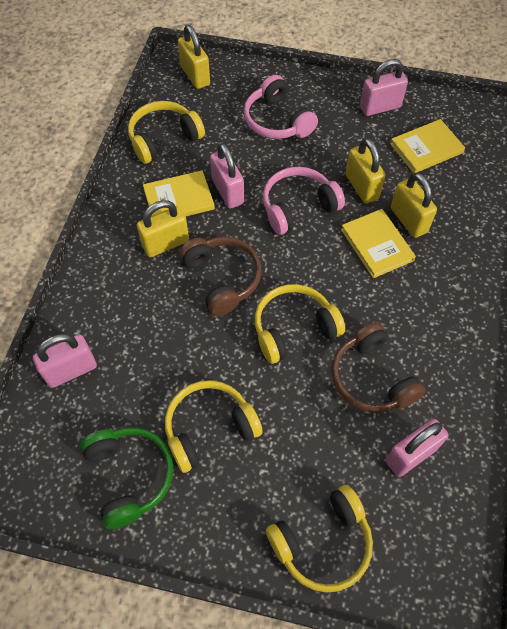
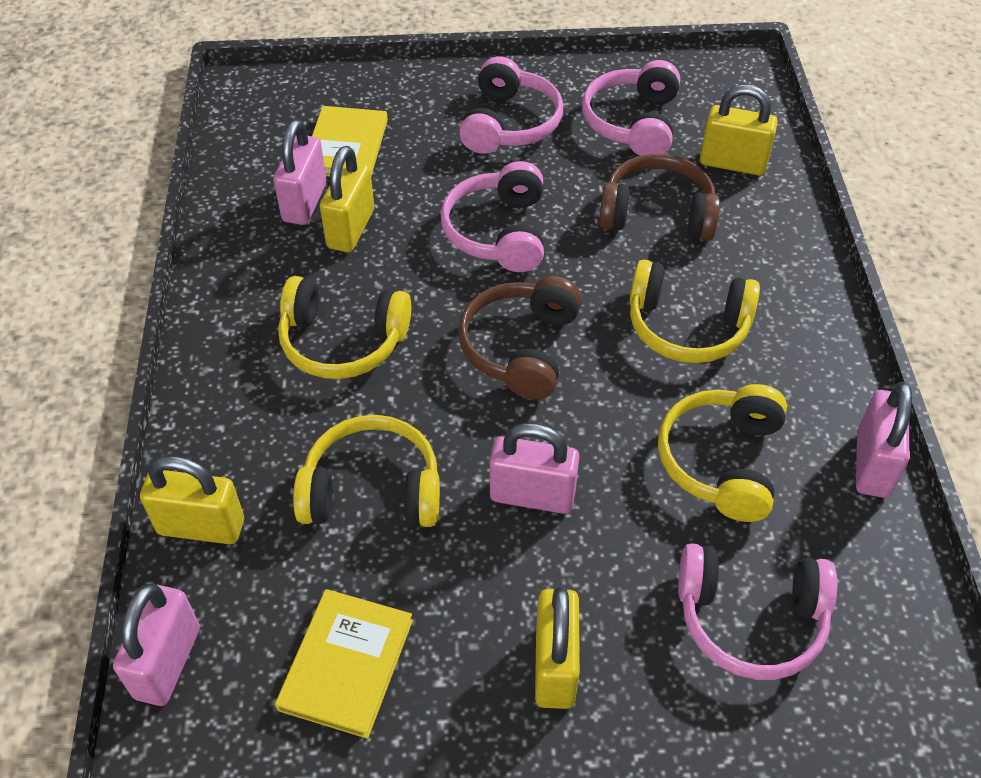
green headphones: 1 -> 0
pink headphones: 2 -> 4
yellow book: 3 -> 2

